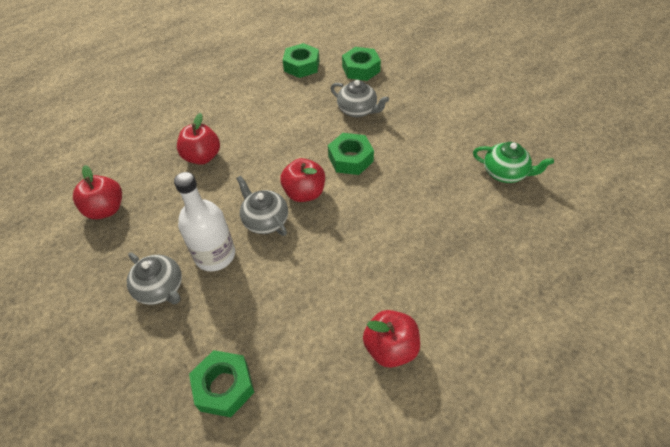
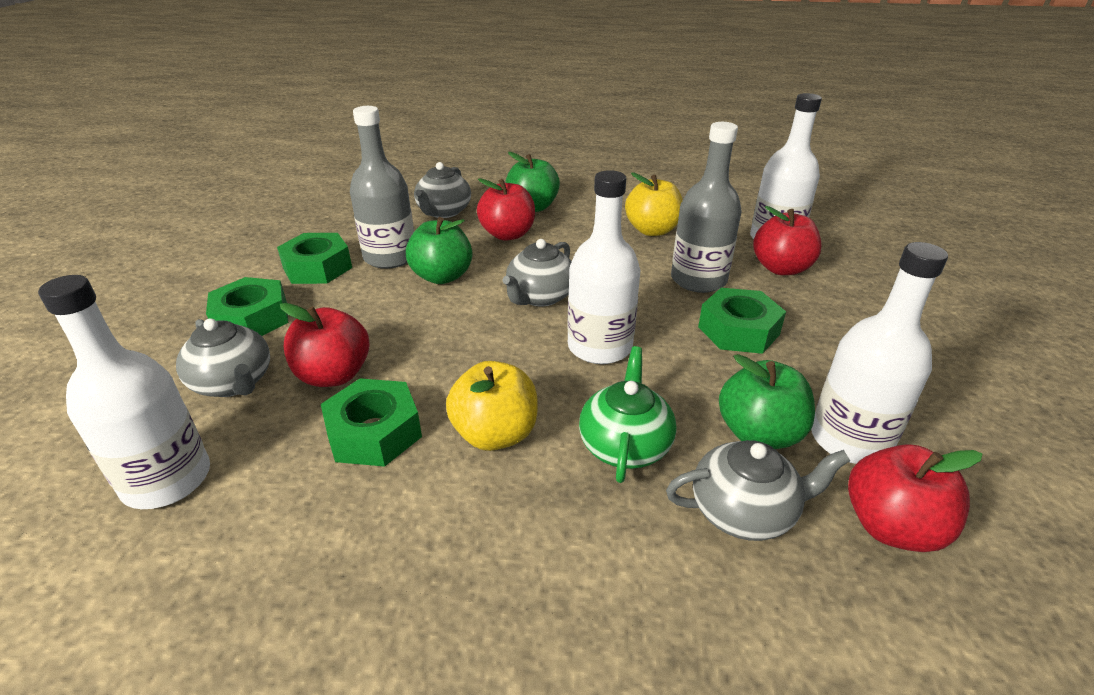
green apple: 0 -> 3
grey bottle: 0 -> 2
grey teapot: 3 -> 4
white bottle: 1 -> 4
yellow apple: 0 -> 2

